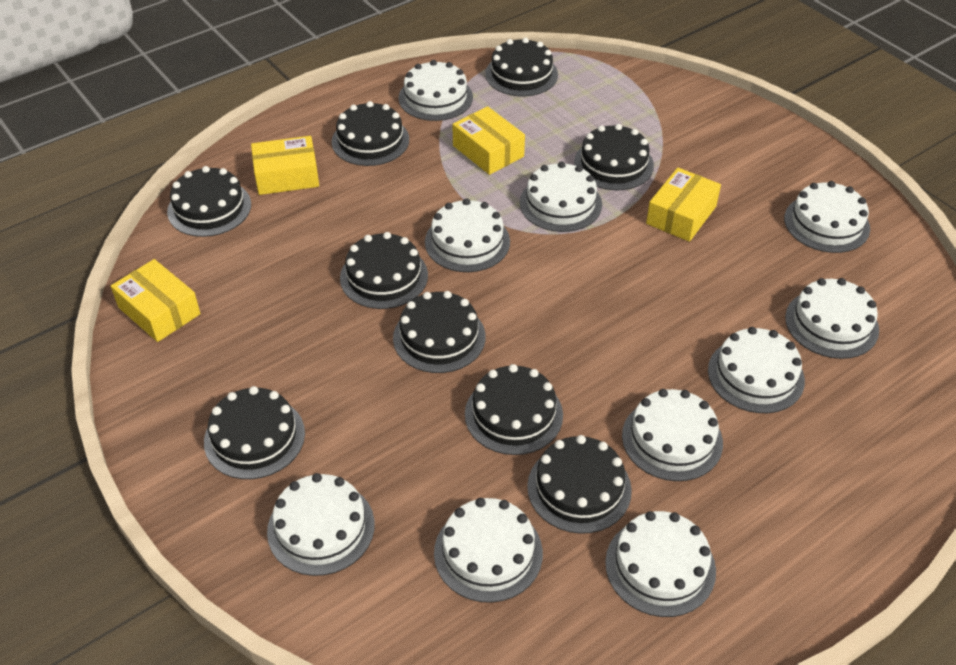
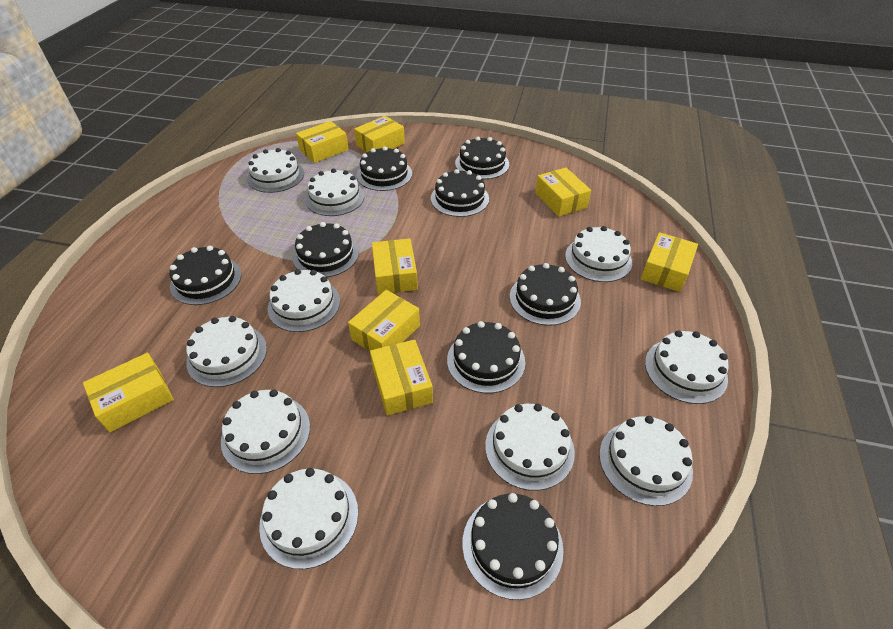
black cake: 9 -> 8
yellow box: 4 -> 8

